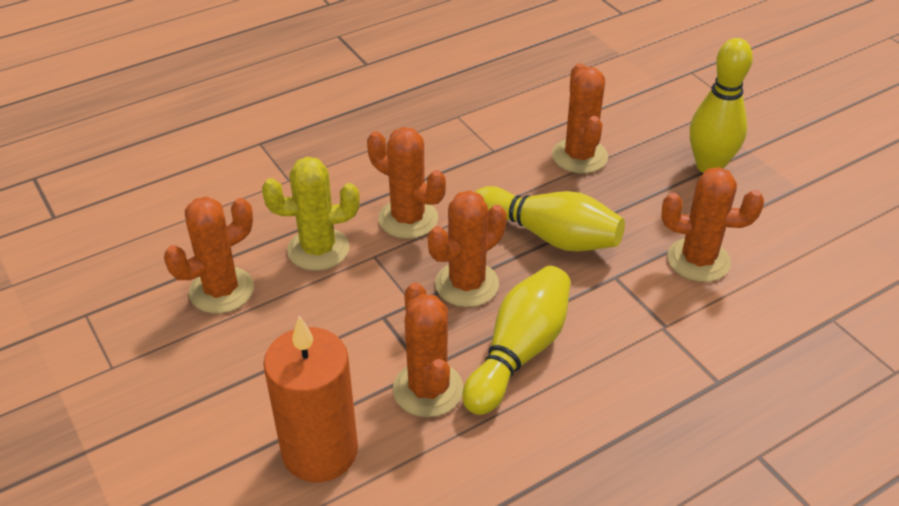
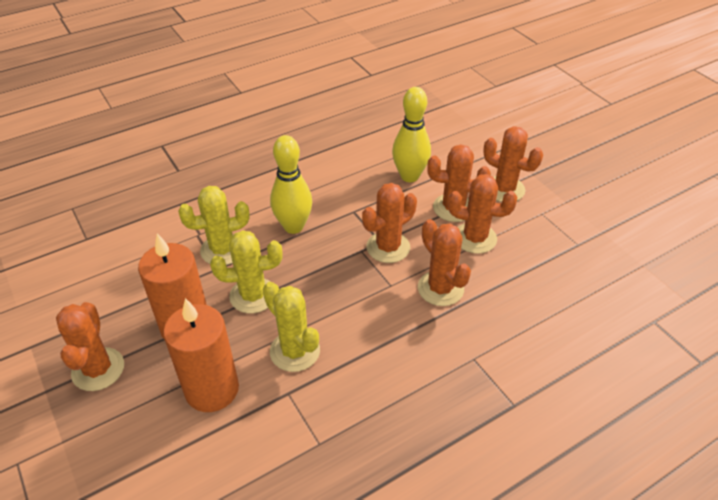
orange candle: 1 -> 2
yellow bowling pin: 3 -> 2
yellow cactus: 1 -> 3

